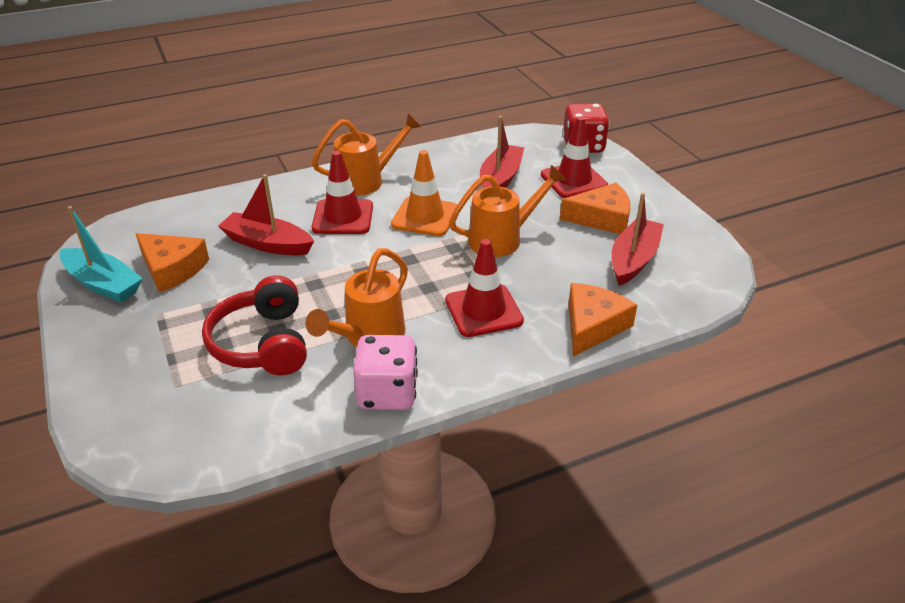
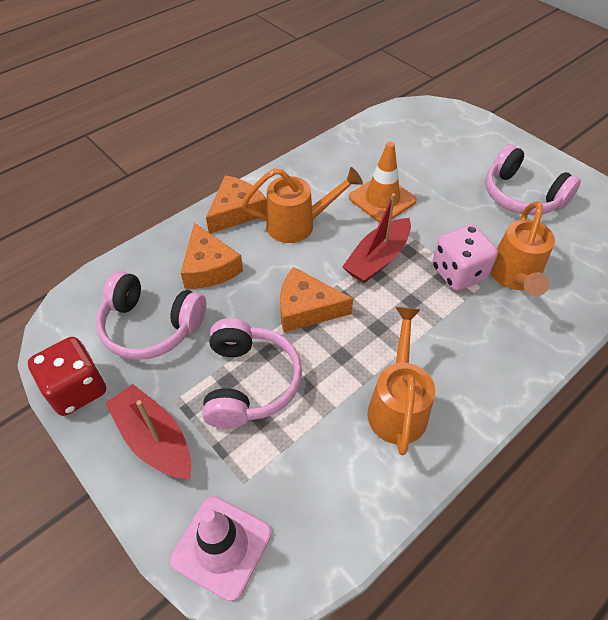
pink headphones: 0 -> 3
pink traffic cone: 0 -> 1
red boat: 3 -> 2
red headphones: 1 -> 0
red traffic cone: 3 -> 0
turquoise boat: 1 -> 0

